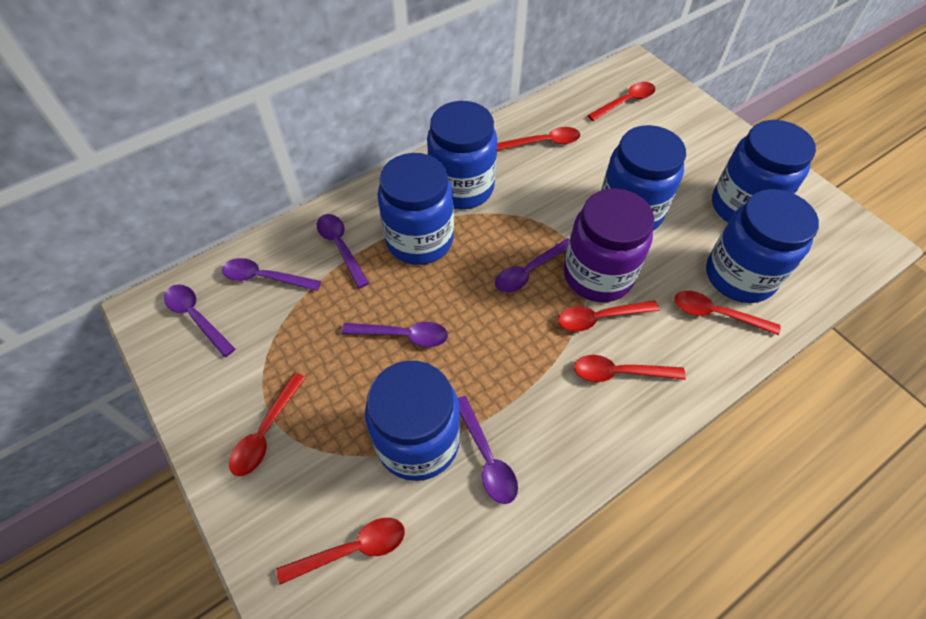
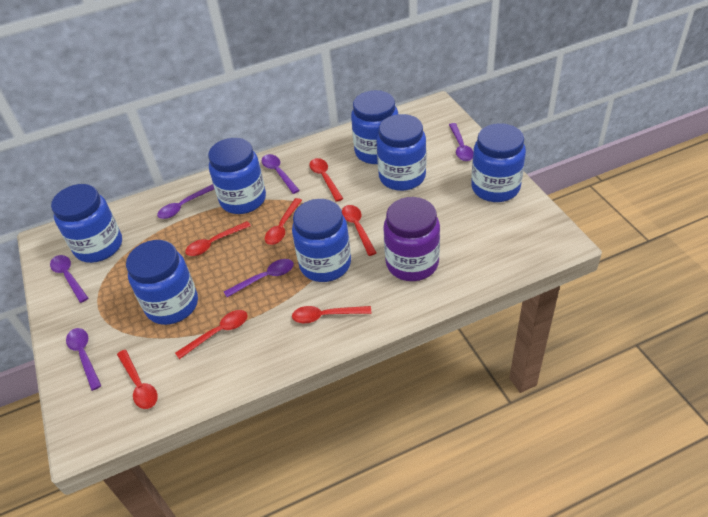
blue jar: 6 -> 7

